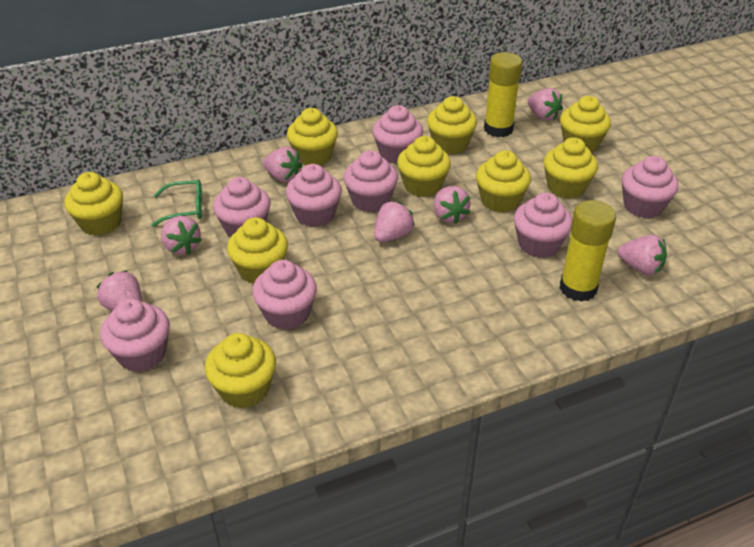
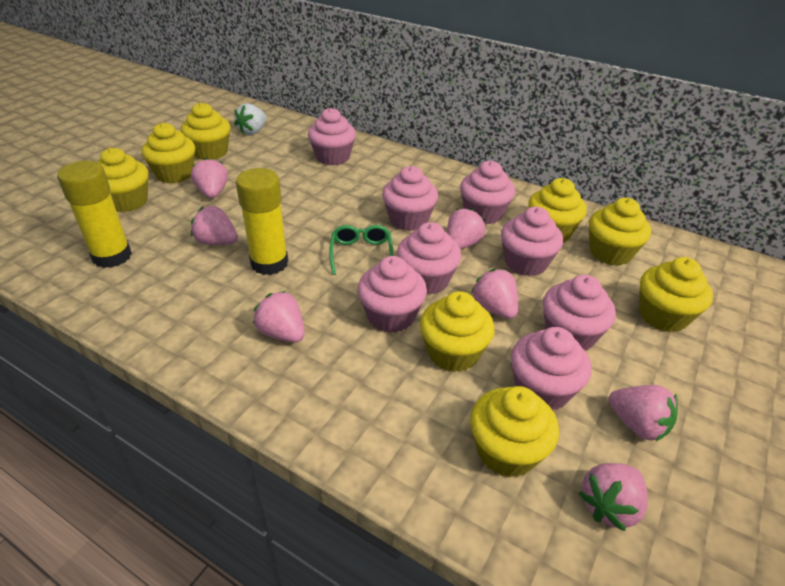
white strawberry: 0 -> 1
yellow cupcake: 9 -> 8

